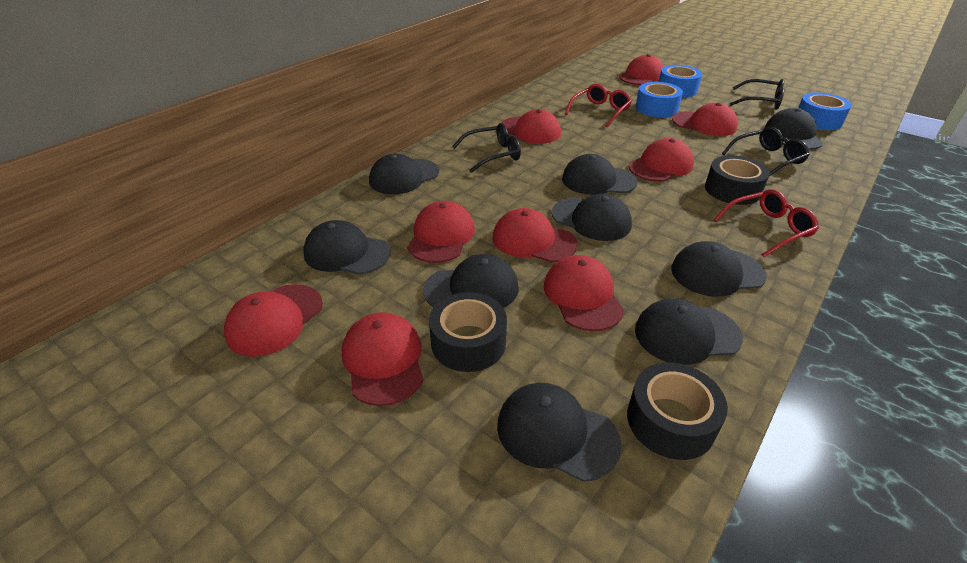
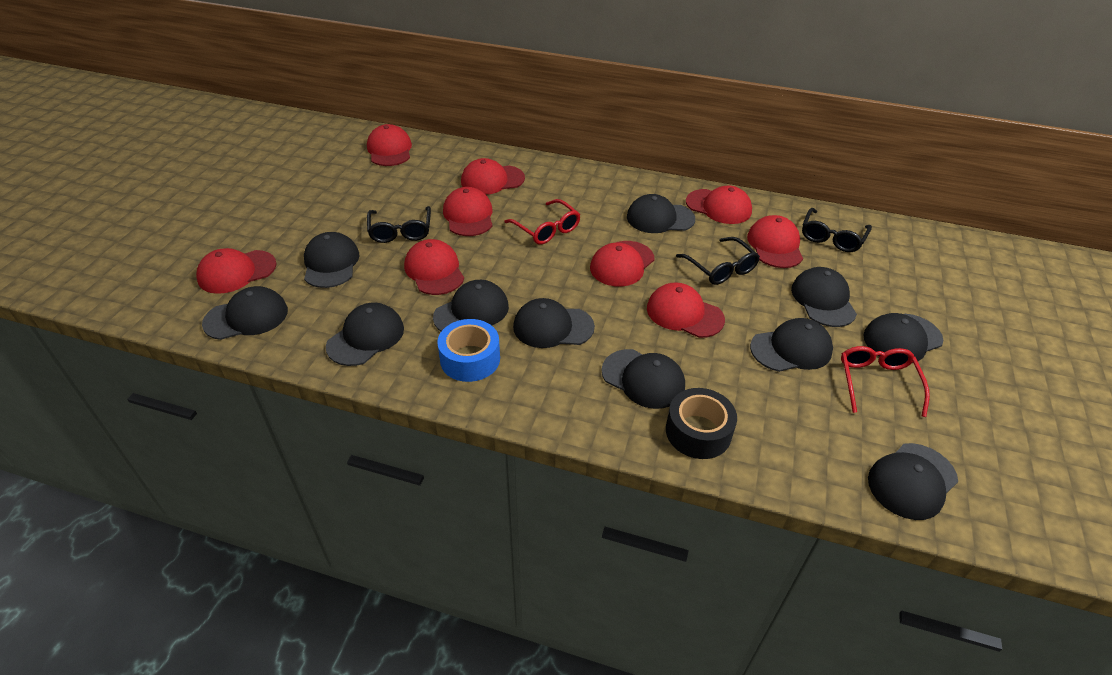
black cap: 9 -> 11
black tape: 3 -> 1
blue tape: 3 -> 1

